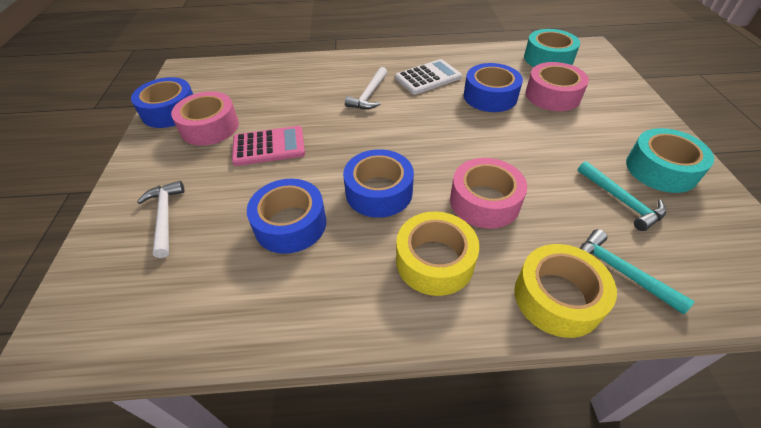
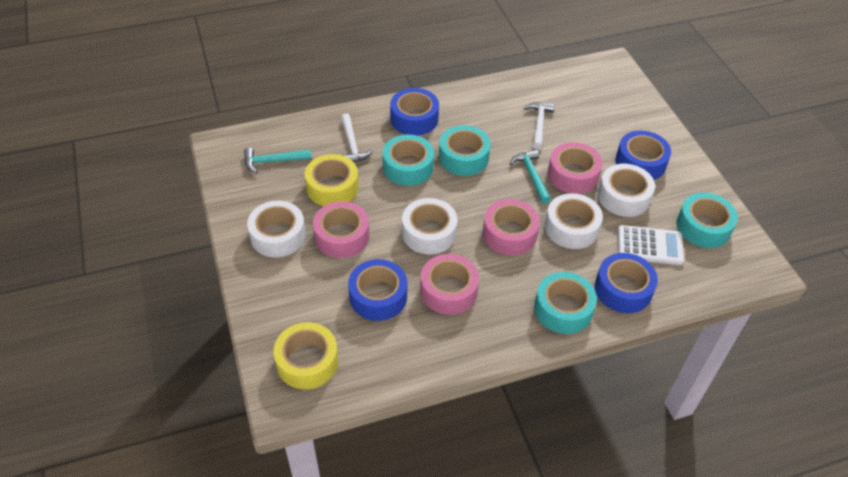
pink calculator: 1 -> 0
pink tape: 3 -> 4
turquoise tape: 2 -> 4
white tape: 0 -> 4

